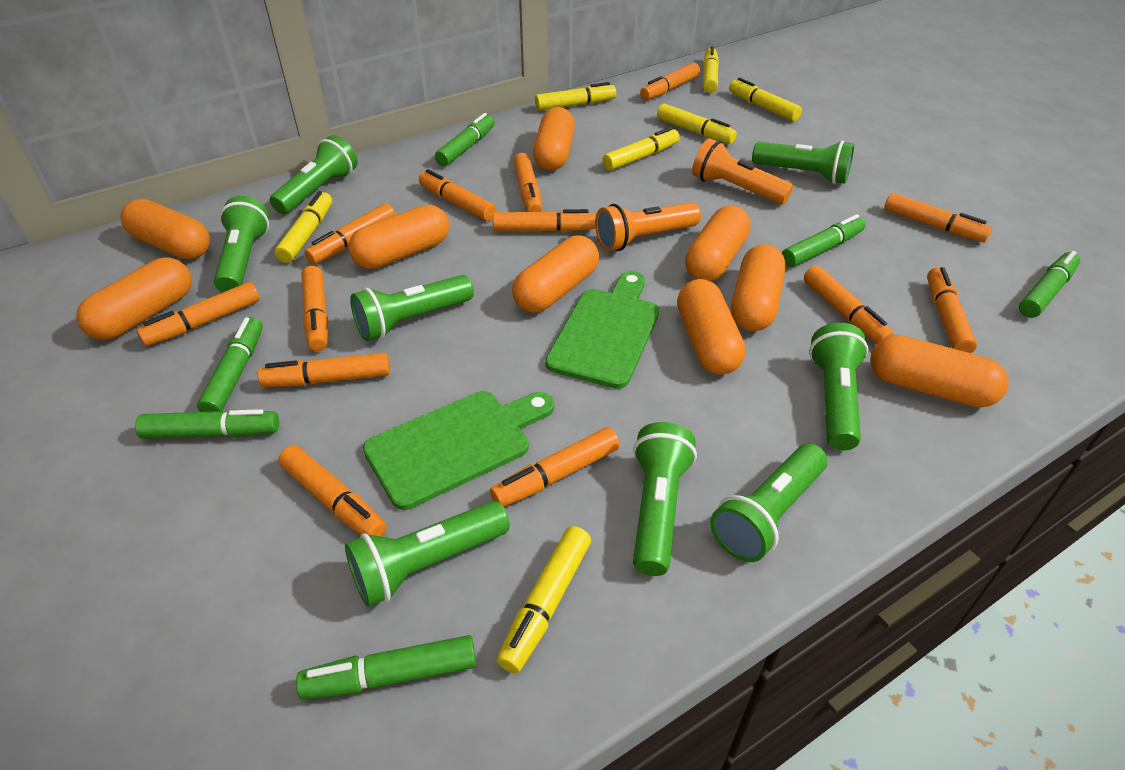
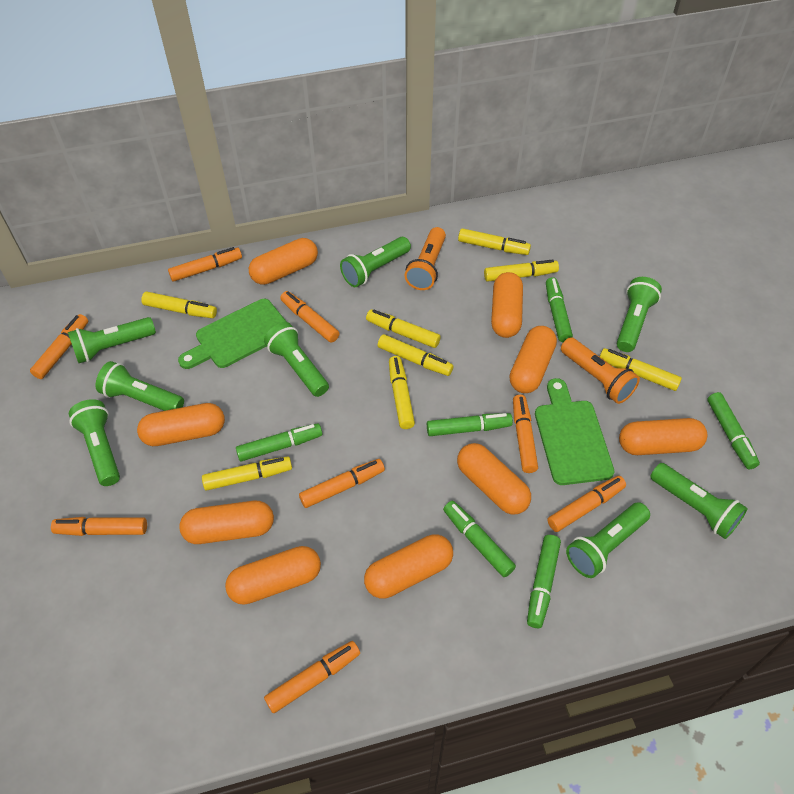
orange marker: 13 -> 8
yellow marker: 7 -> 8

